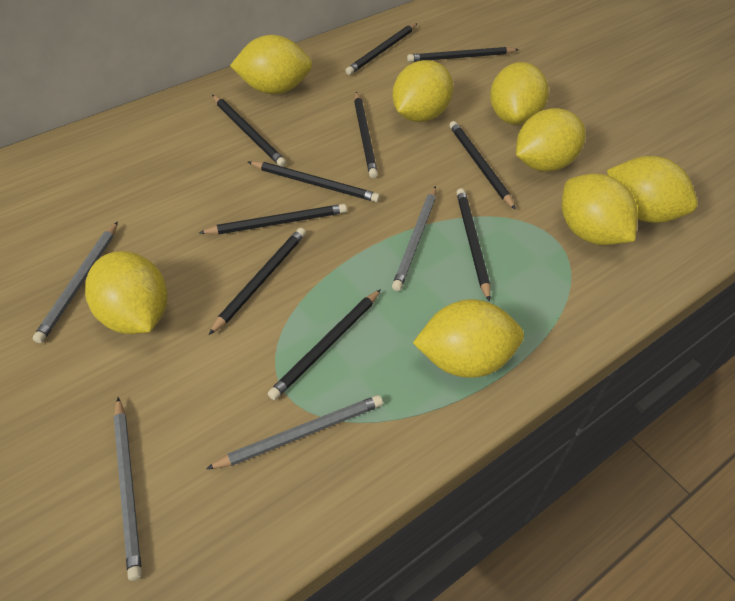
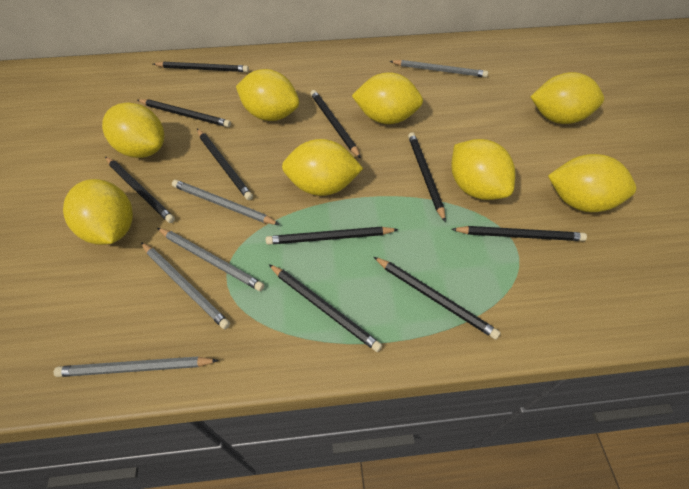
grey pencil: 4 -> 5

